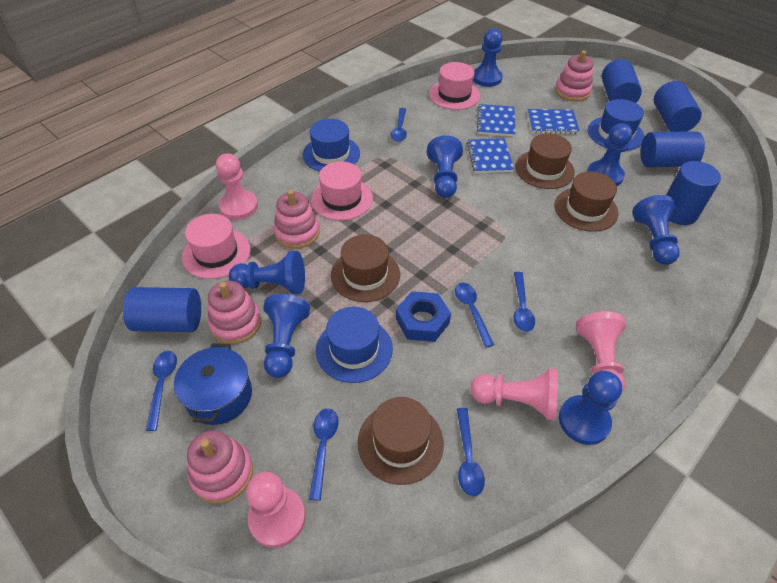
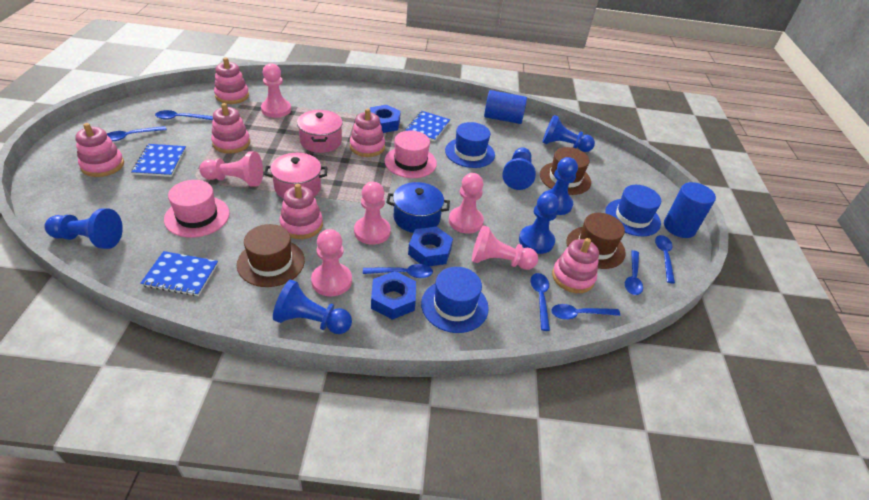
blue cylinder: 5 -> 2
blue nut: 1 -> 3
blue pawn: 7 -> 6
blue spoon: 6 -> 7
brown hat: 4 -> 3
pink hat: 3 -> 2
pink pawn: 4 -> 6
pink pot: 0 -> 2
pink stacking toy: 4 -> 6

